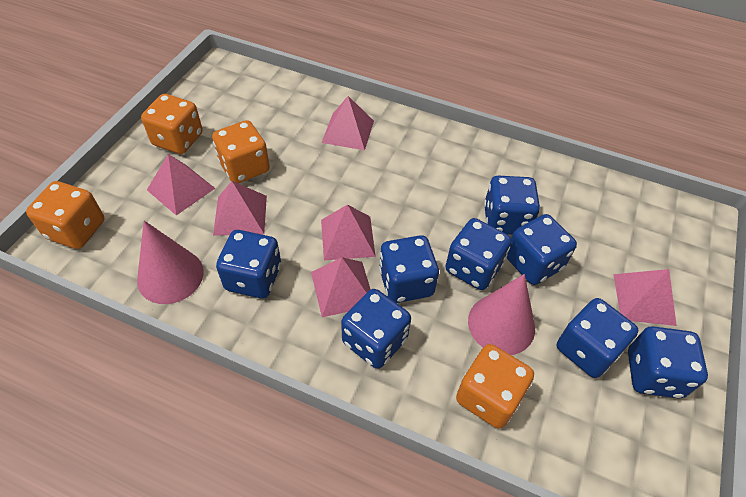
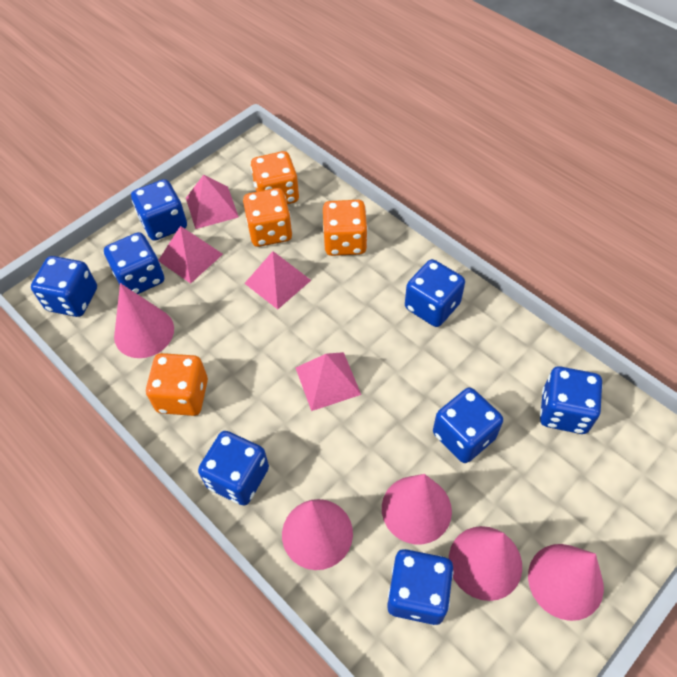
pink cone: 2 -> 5
pink pyramid: 6 -> 4

